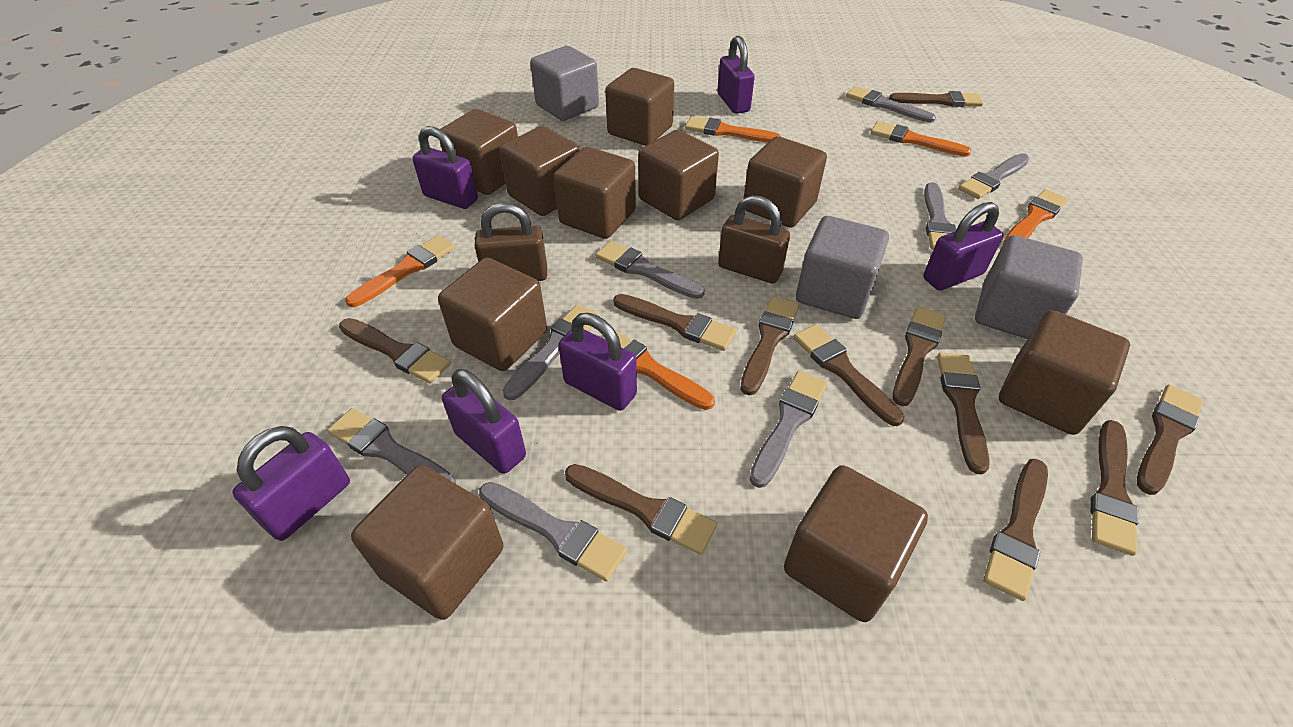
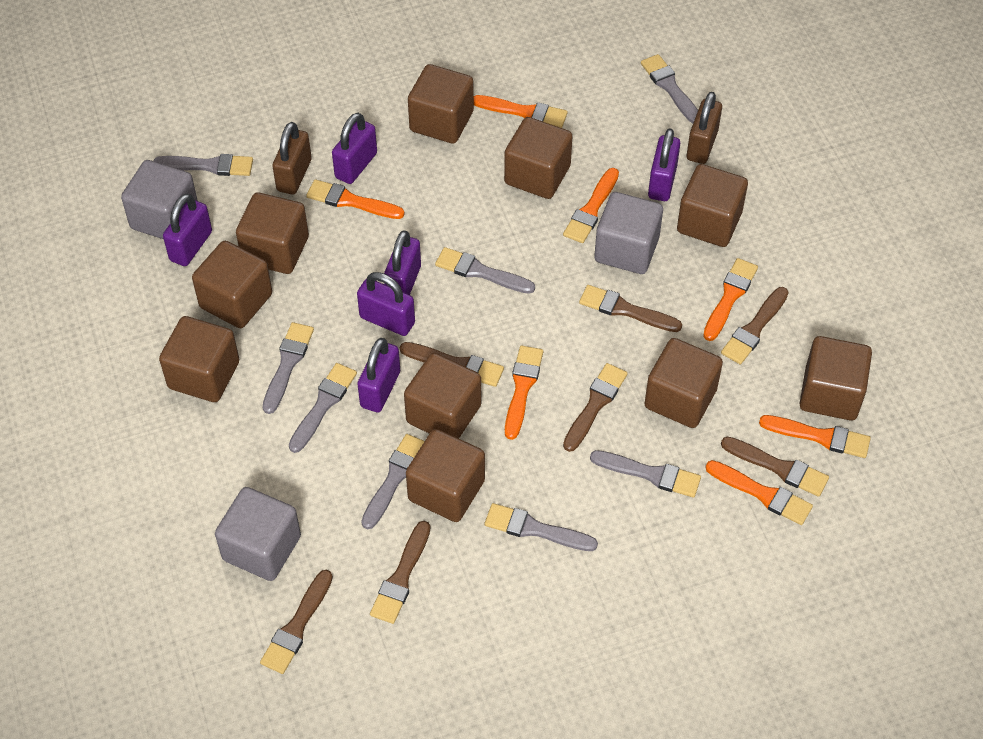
brown brush: 11 -> 7
orange brush: 5 -> 7

